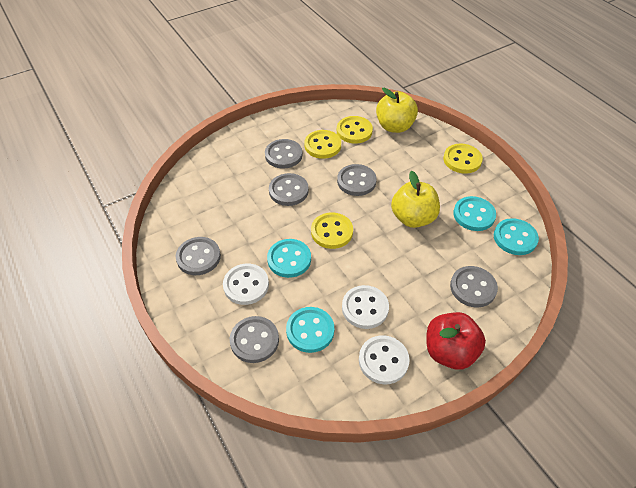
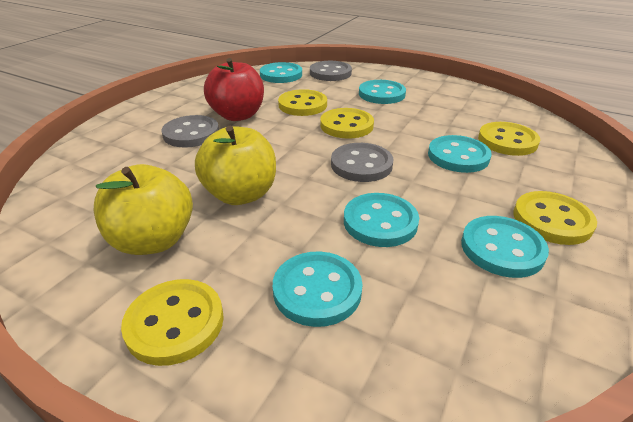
grey button: 6 -> 3
turquoise button: 4 -> 6
white button: 3 -> 0
yellow button: 4 -> 5

